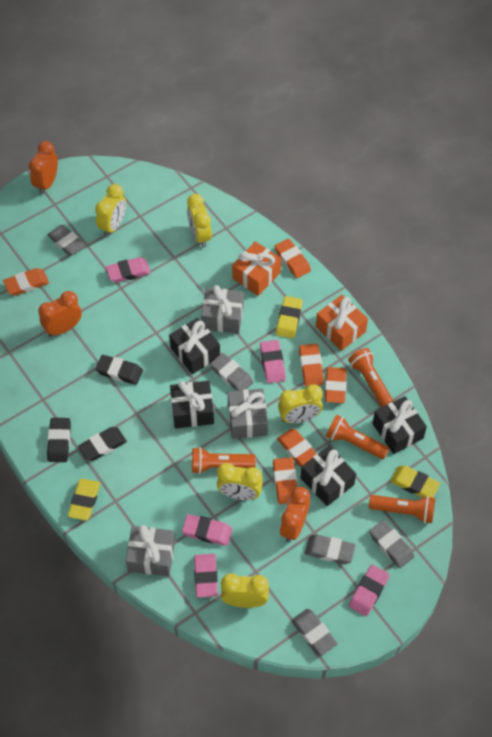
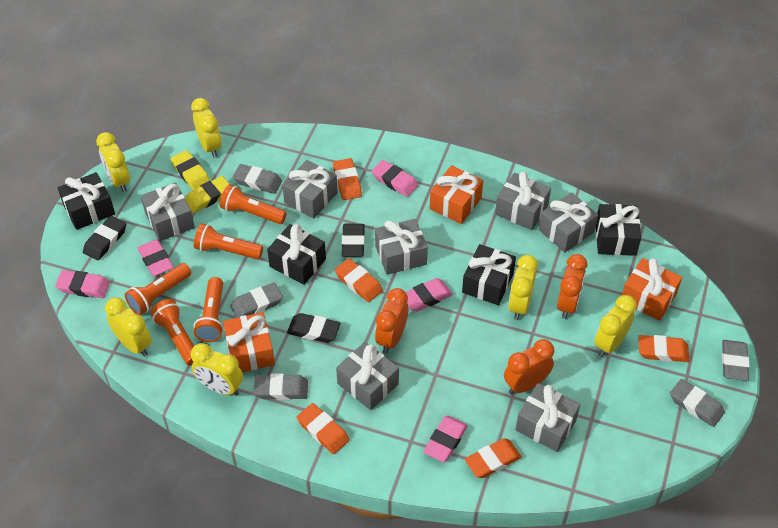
grey gift: 3 -> 7
orange eraser: 6 -> 5
orange flashlight: 4 -> 5
orange gift: 2 -> 3
yellow clock: 5 -> 6
yellow eraser: 3 -> 2

